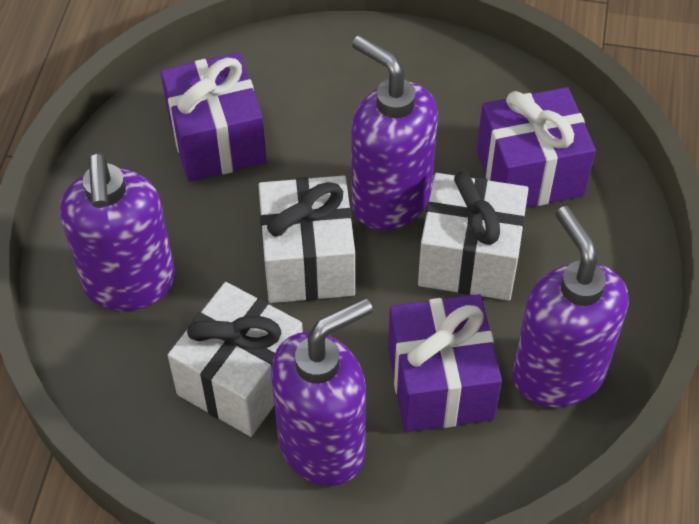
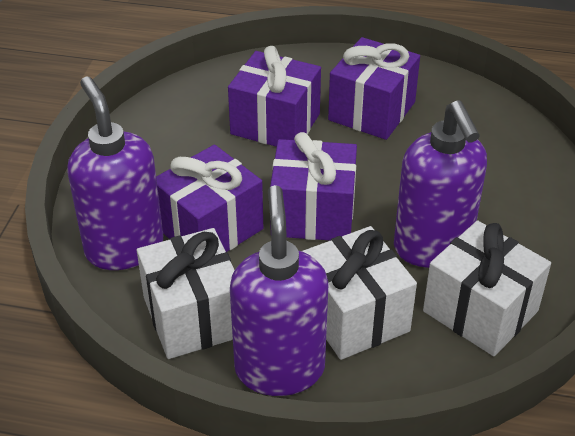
purple gift: 3 -> 4
purple soap dispenser: 4 -> 3

